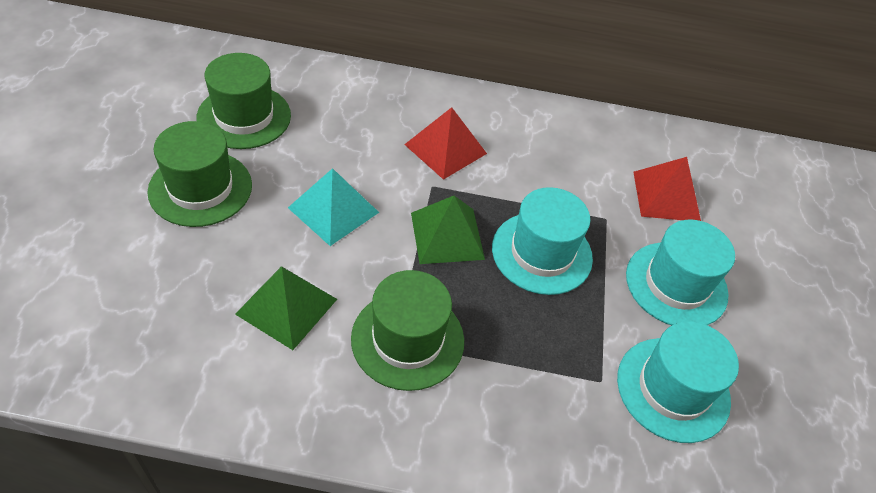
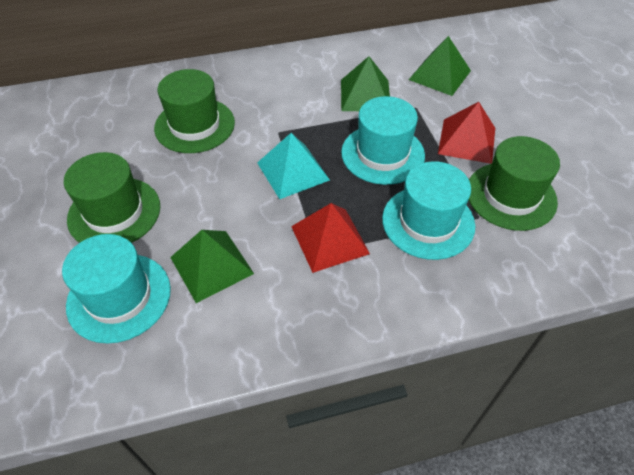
green pyramid: 2 -> 3

